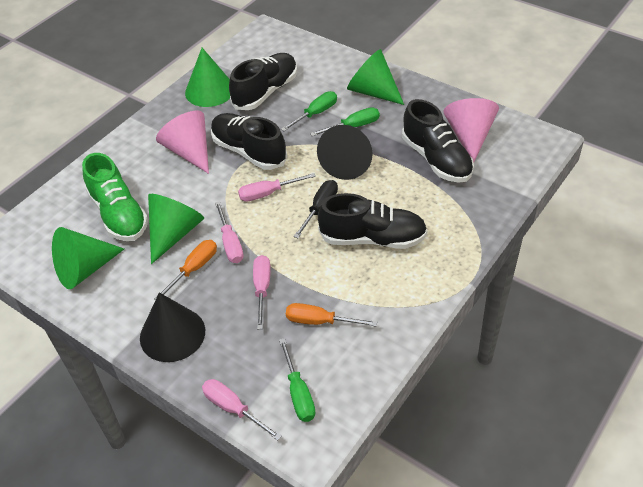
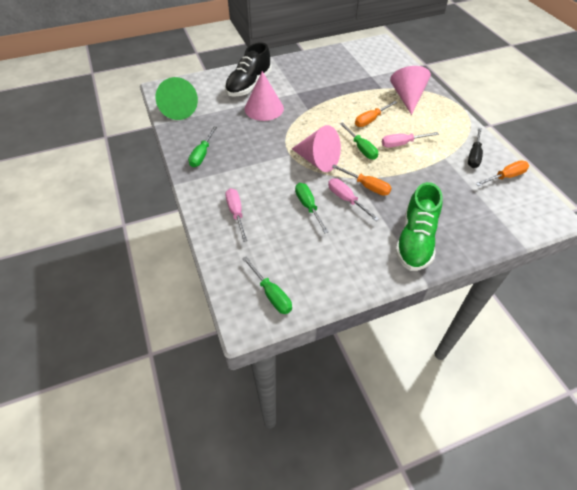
black cone: 2 -> 0
black shoe: 4 -> 1
green cone: 4 -> 1
green screwdriver: 3 -> 4
orange screwdriver: 2 -> 3
pink cone: 2 -> 3
pink screwdriver: 4 -> 3

